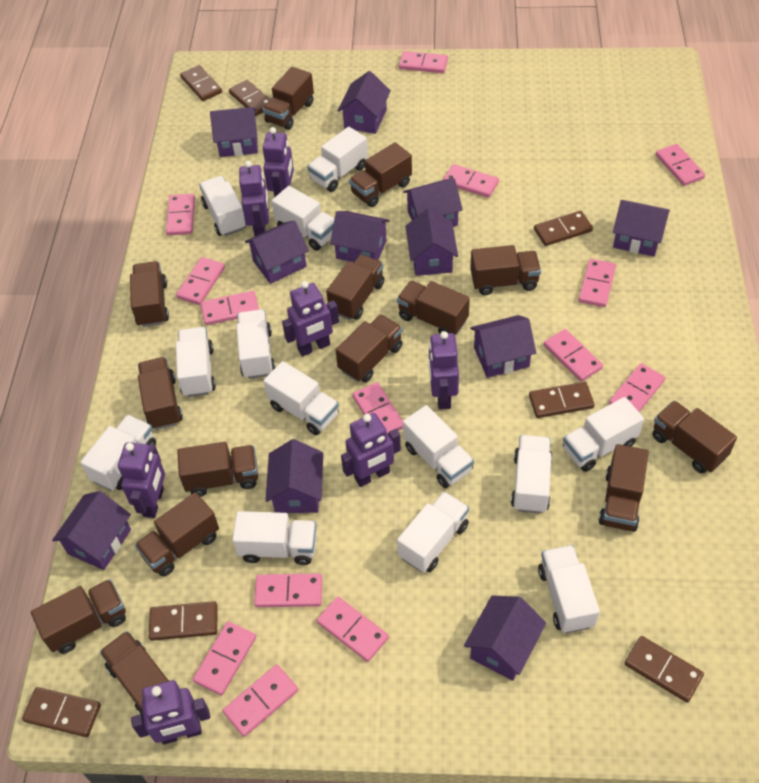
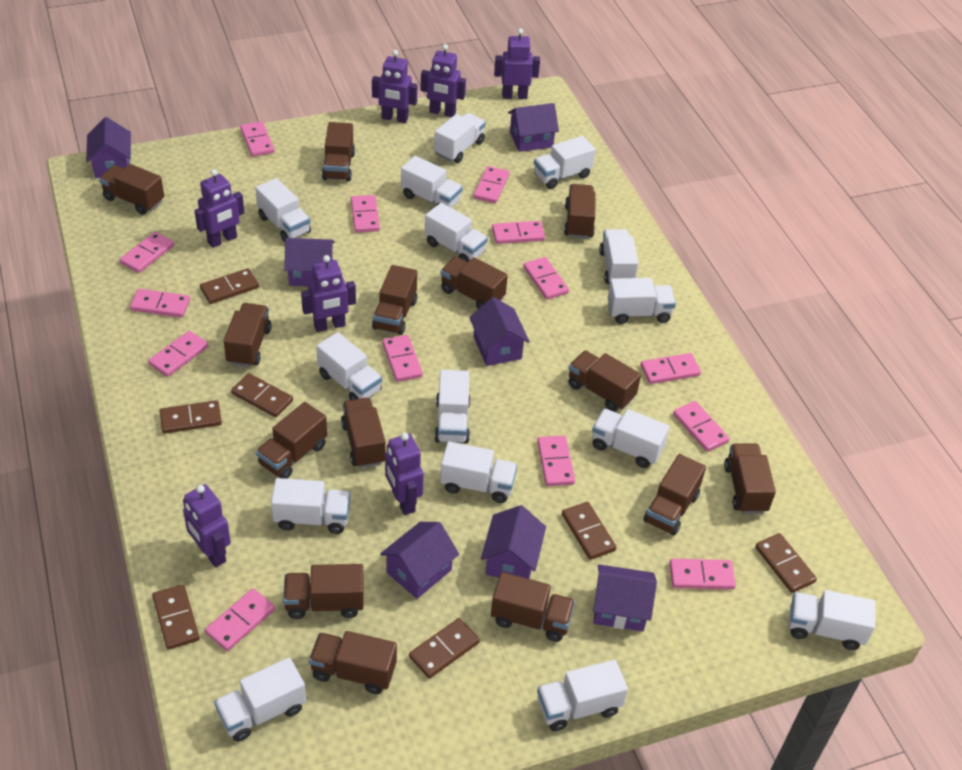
purple house: 11 -> 7
white truck: 13 -> 15

